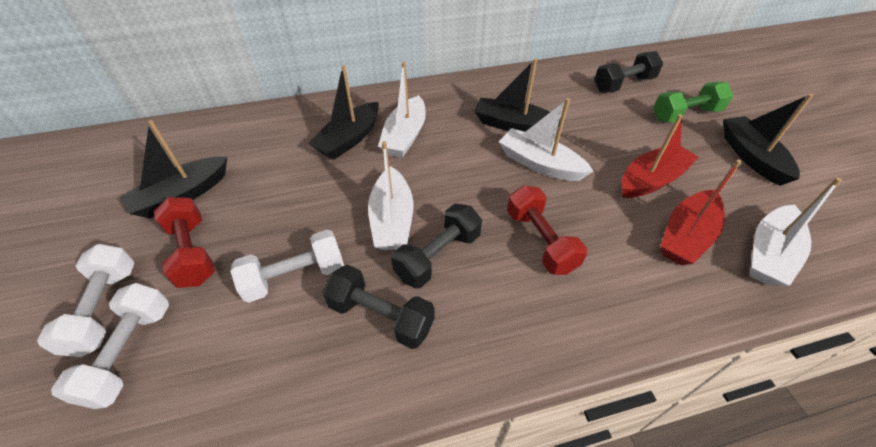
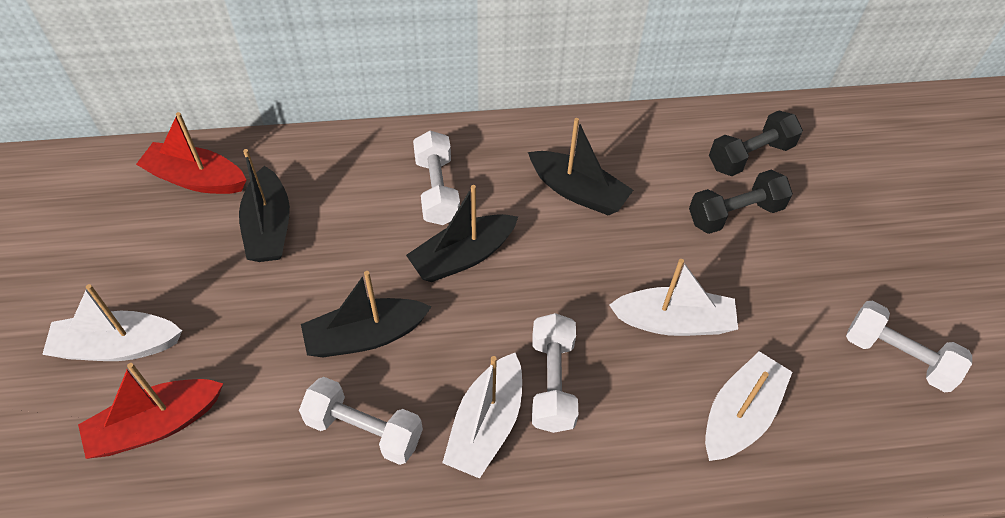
black dumbbell: 3 -> 2
green dumbbell: 1 -> 0
red dumbbell: 2 -> 0
white dumbbell: 3 -> 4

